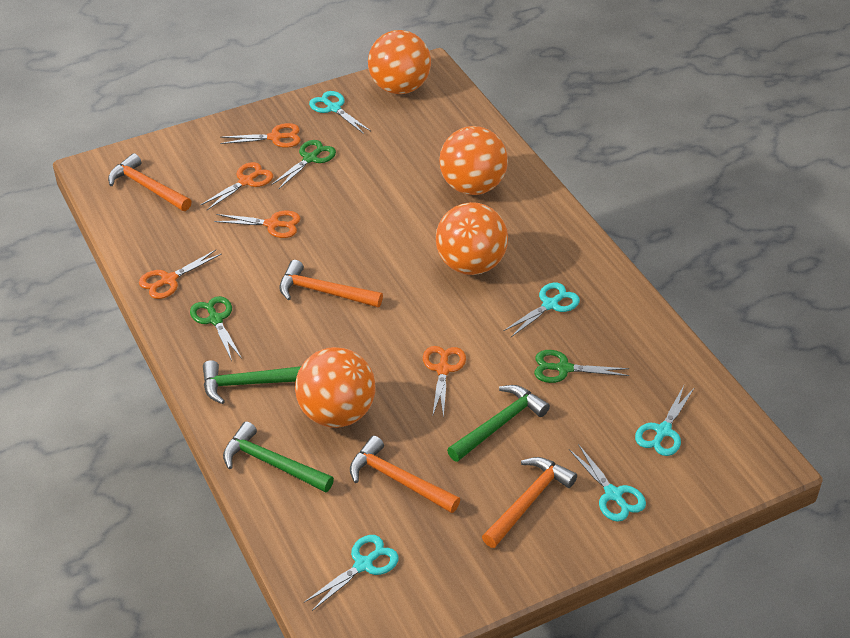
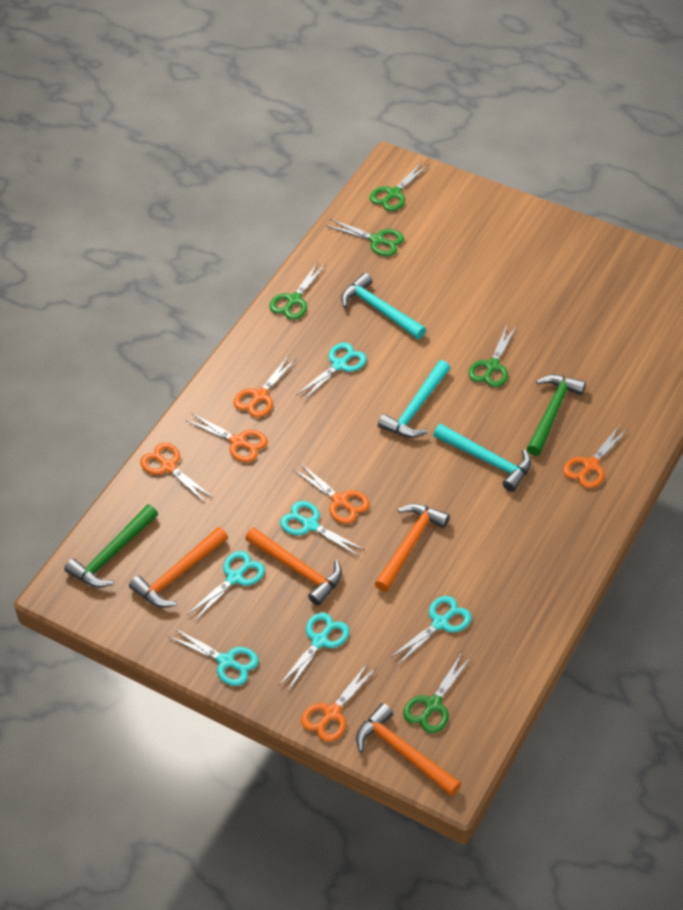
green hammer: 3 -> 2
green scissors: 3 -> 5
orange ball: 4 -> 0
orange scissors: 5 -> 6
turquoise hammer: 0 -> 3
turquoise scissors: 5 -> 6

